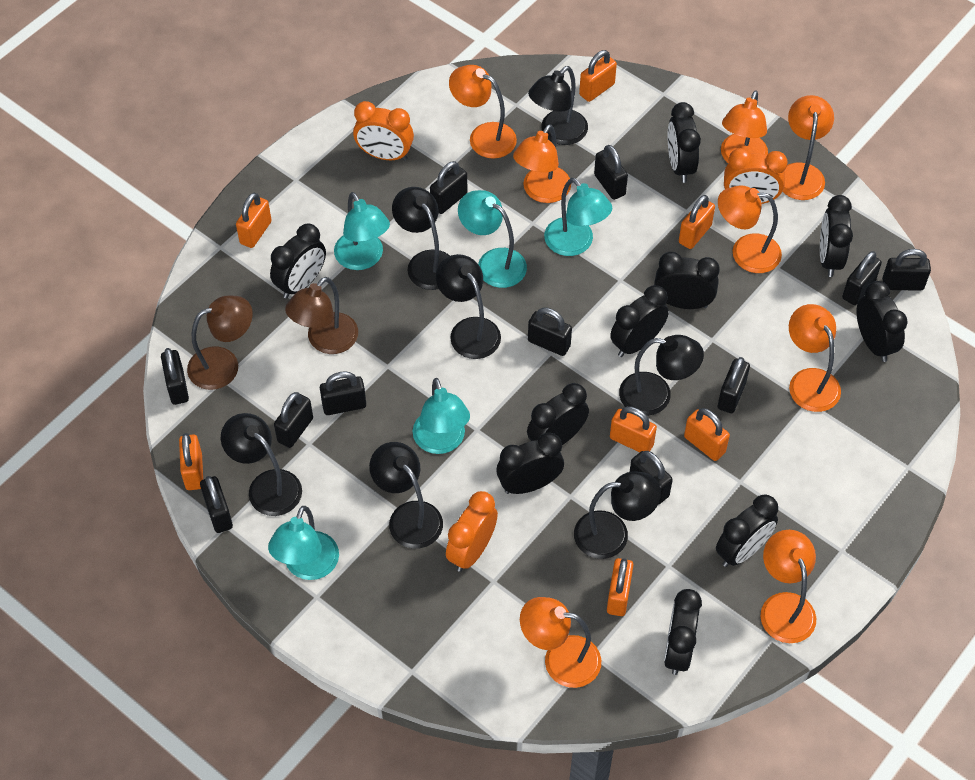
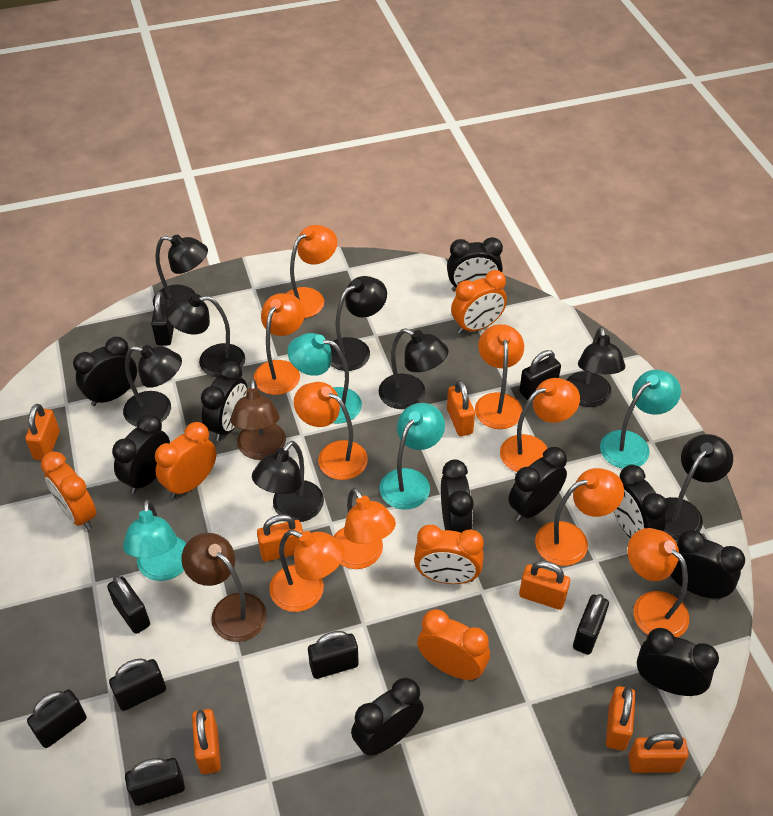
black lamp: 7 -> 8
black padlock: 11 -> 8
orange clock: 3 -> 5
orange lamp: 8 -> 9
turquoise lamp: 5 -> 4

